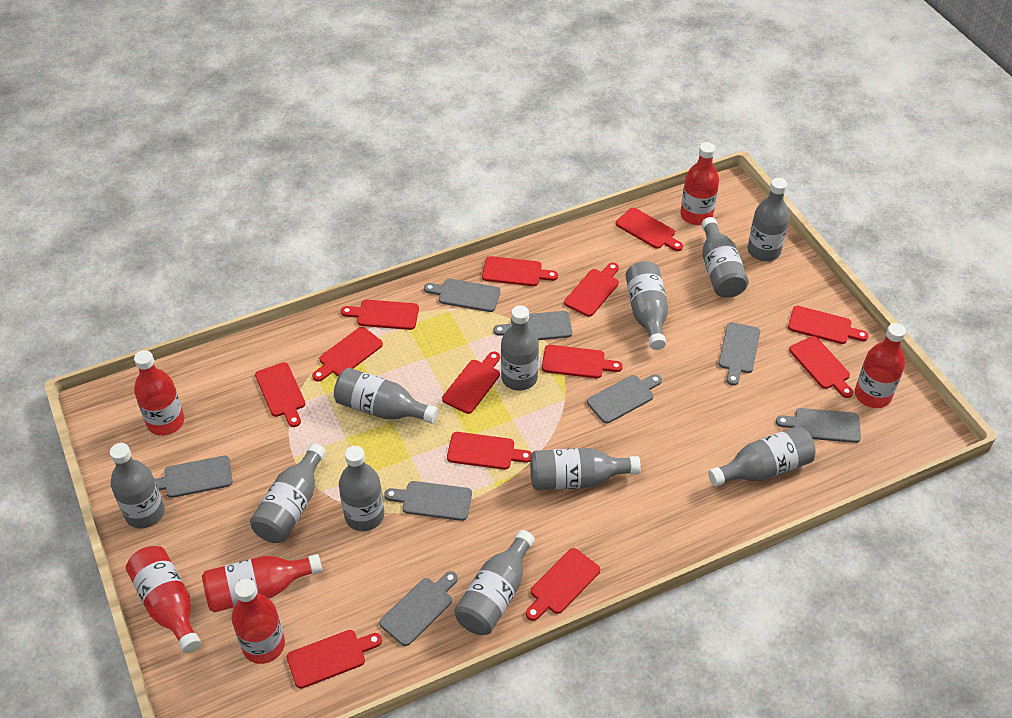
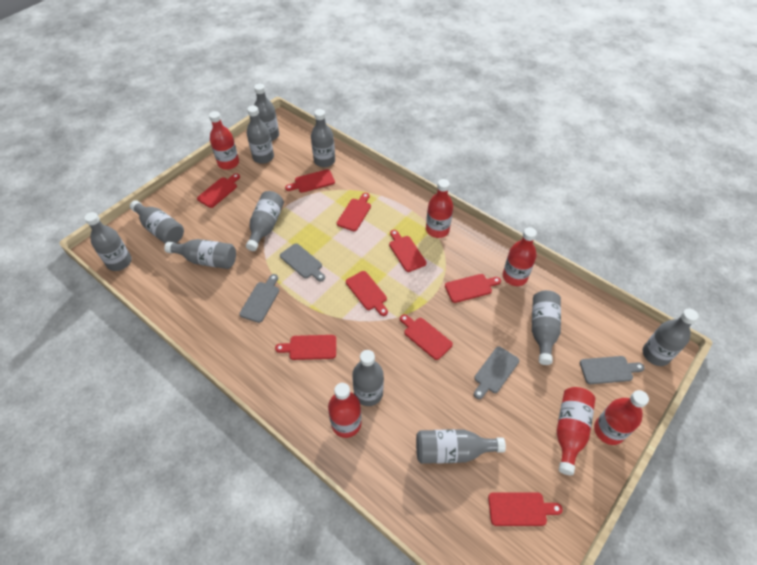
grey cutting board: 8 -> 4
red cutting board: 13 -> 9

